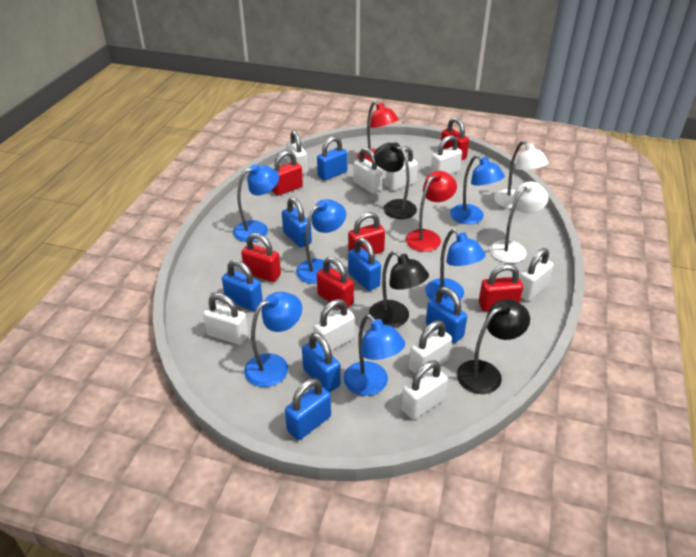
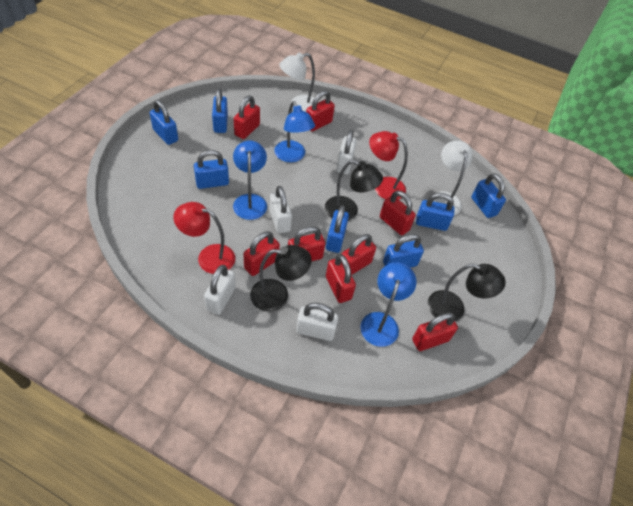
blue lamp: 6 -> 3
red padlock: 6 -> 8
white padlock: 9 -> 4

